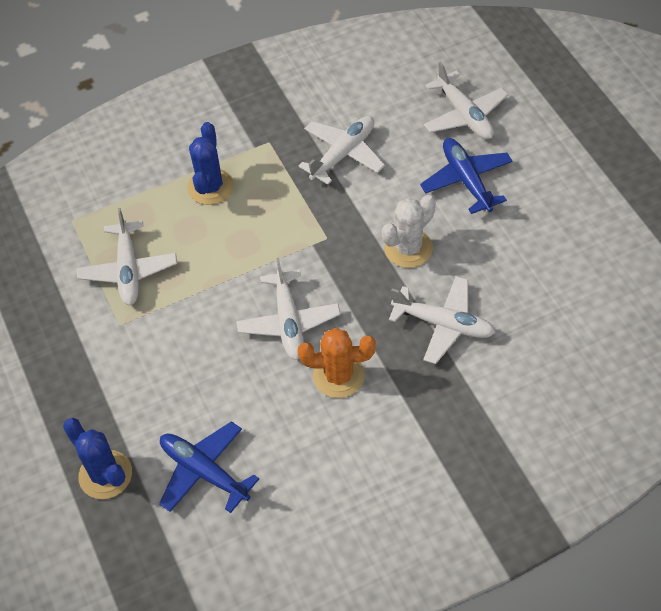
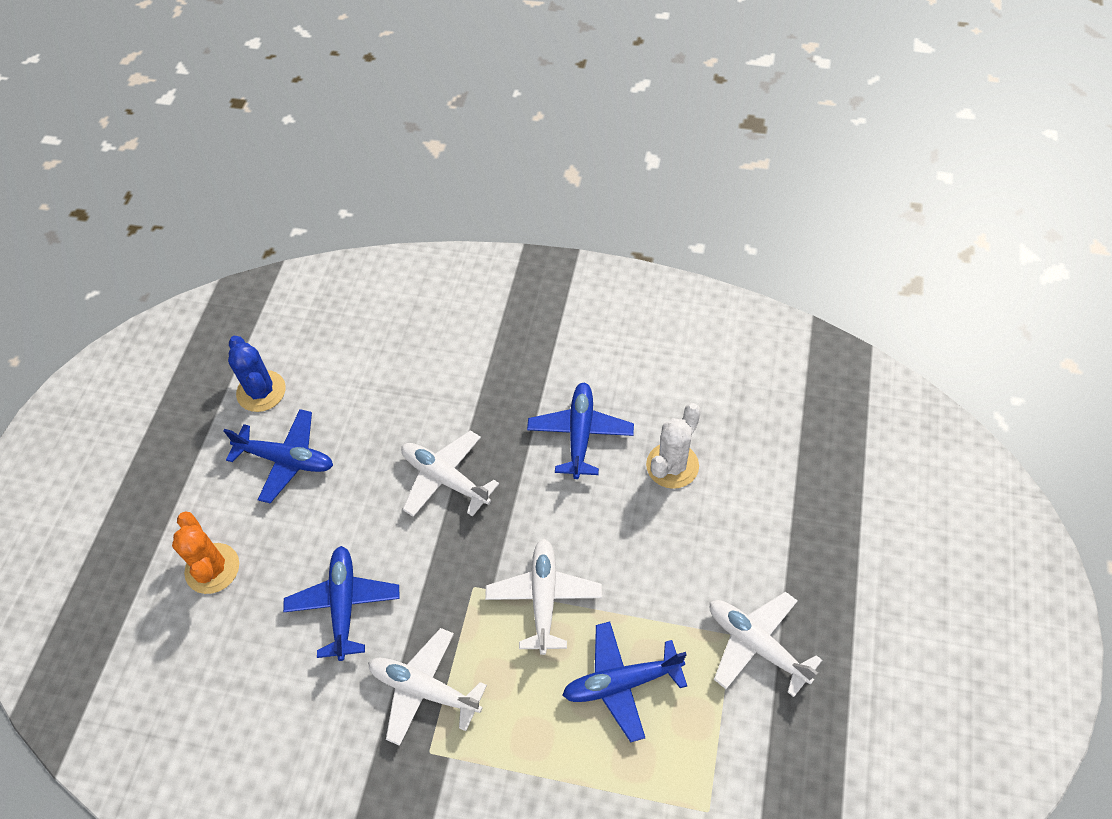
blue cactus: 2 -> 1
blue plane: 2 -> 4
white plane: 5 -> 4

